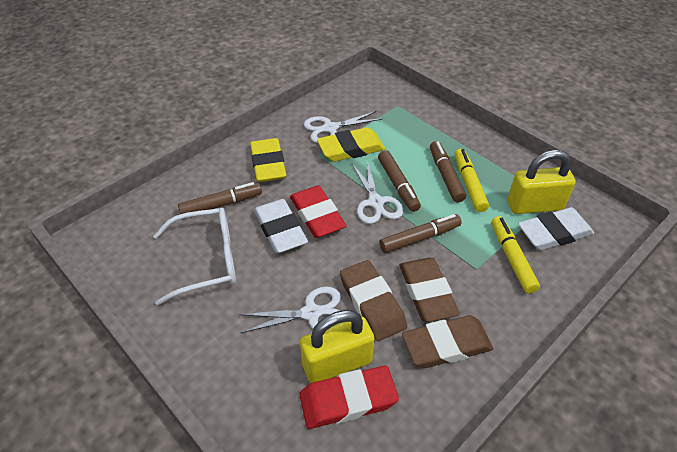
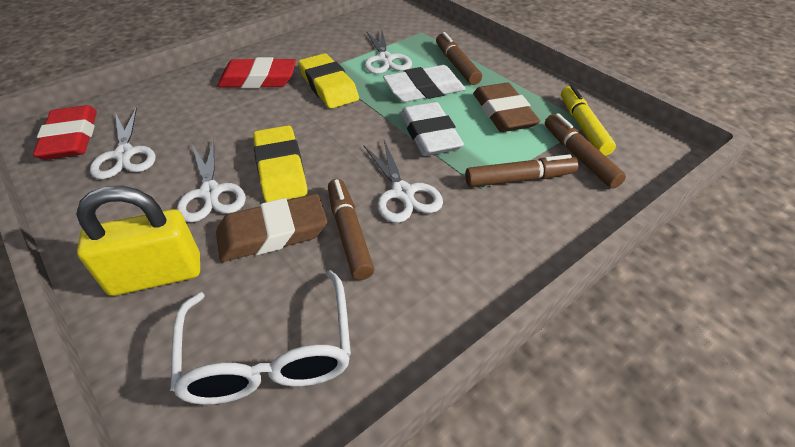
brown eraser: 3 -> 2
white scissors: 3 -> 4
yellow marker: 2 -> 1
yellow padlock: 2 -> 1

